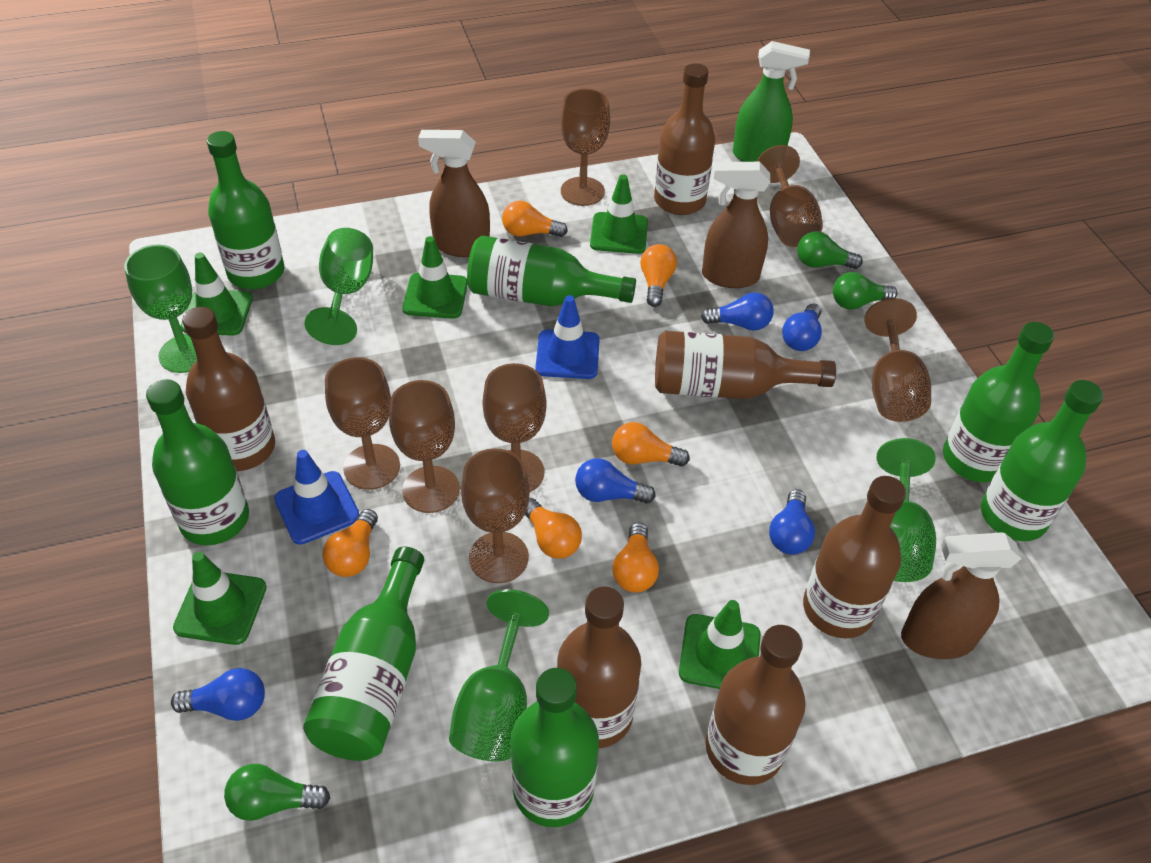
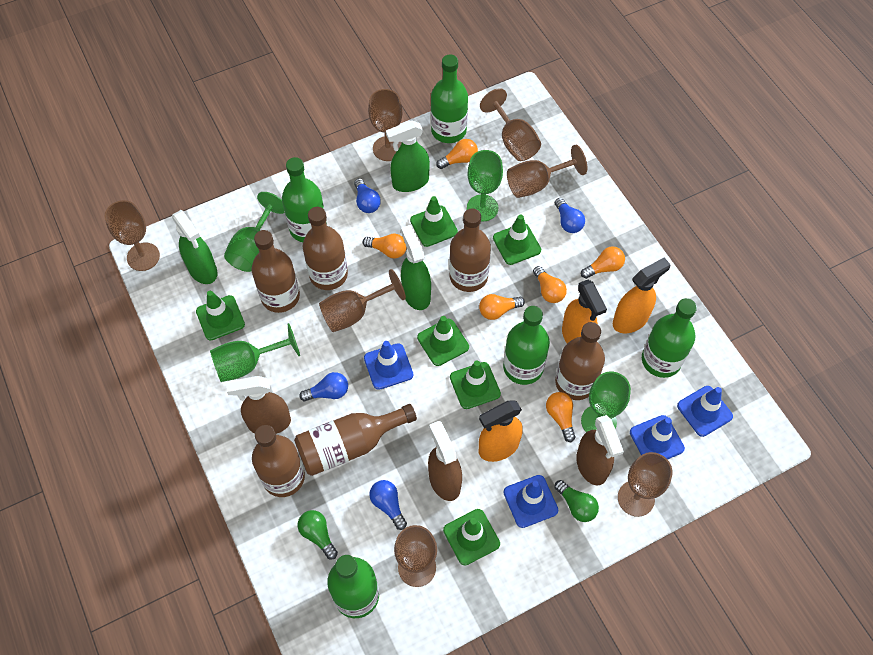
blue light bulb: 5 -> 4
blue traffic cone: 2 -> 4
green bottle: 7 -> 5
green light bulb: 3 -> 2
green spray bottle: 1 -> 3
green traffic cone: 5 -> 6
orange spray bottle: 0 -> 3

